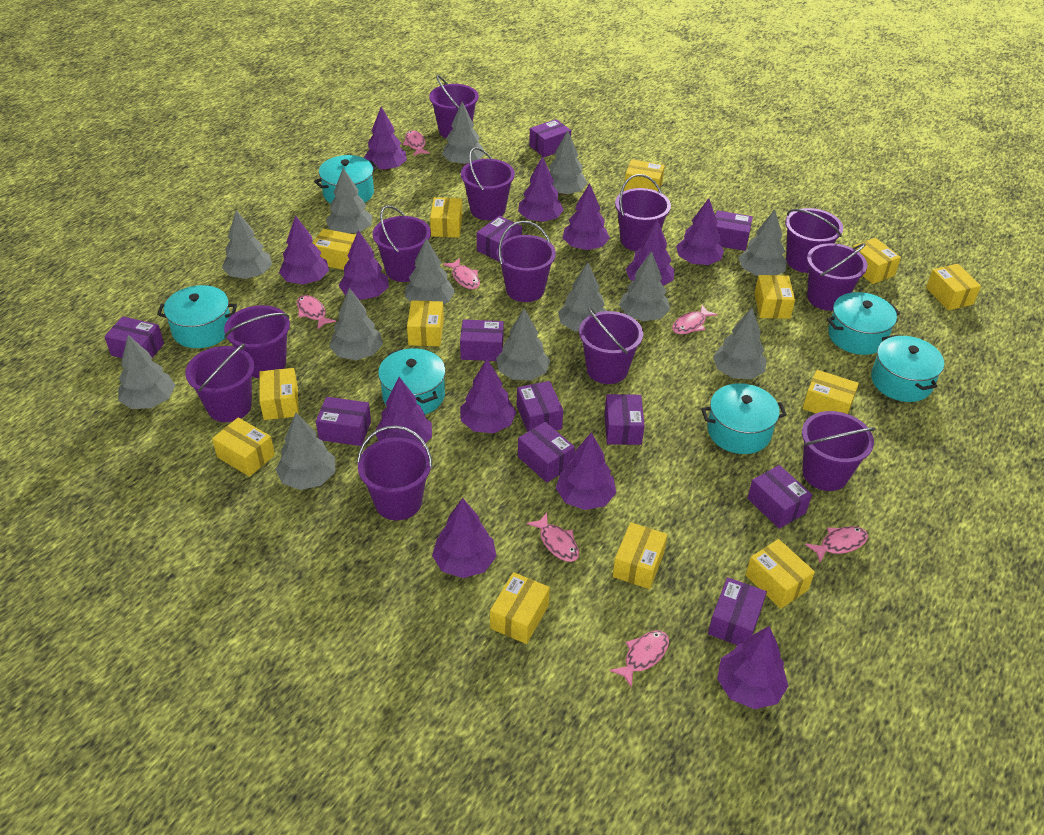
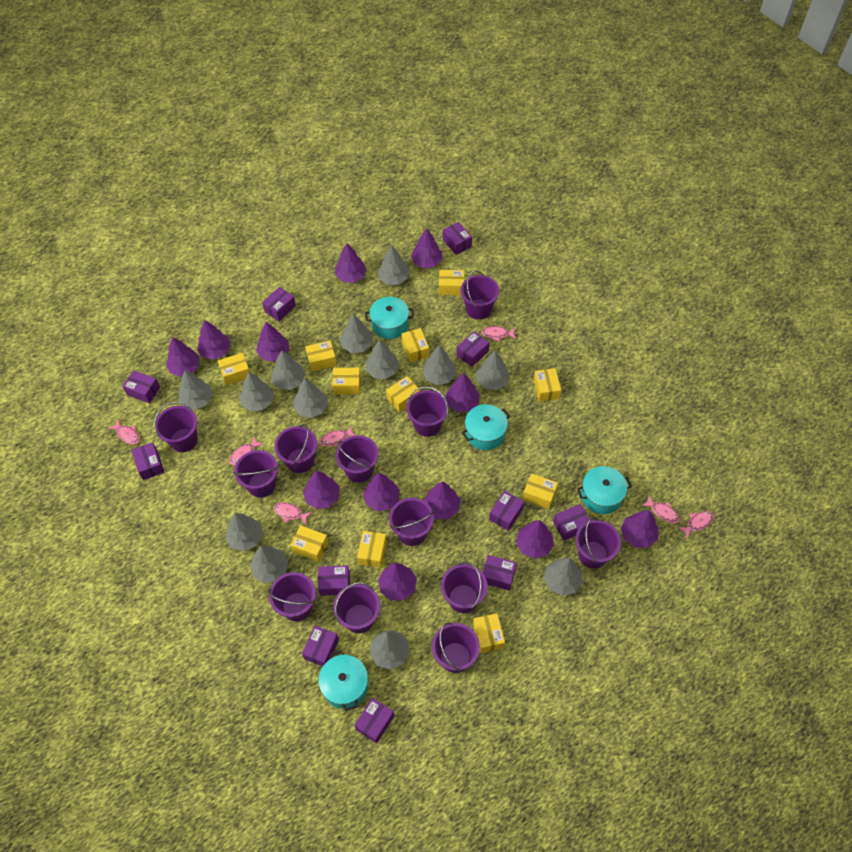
turquoise pot: 6 -> 4
yellow box: 13 -> 11

